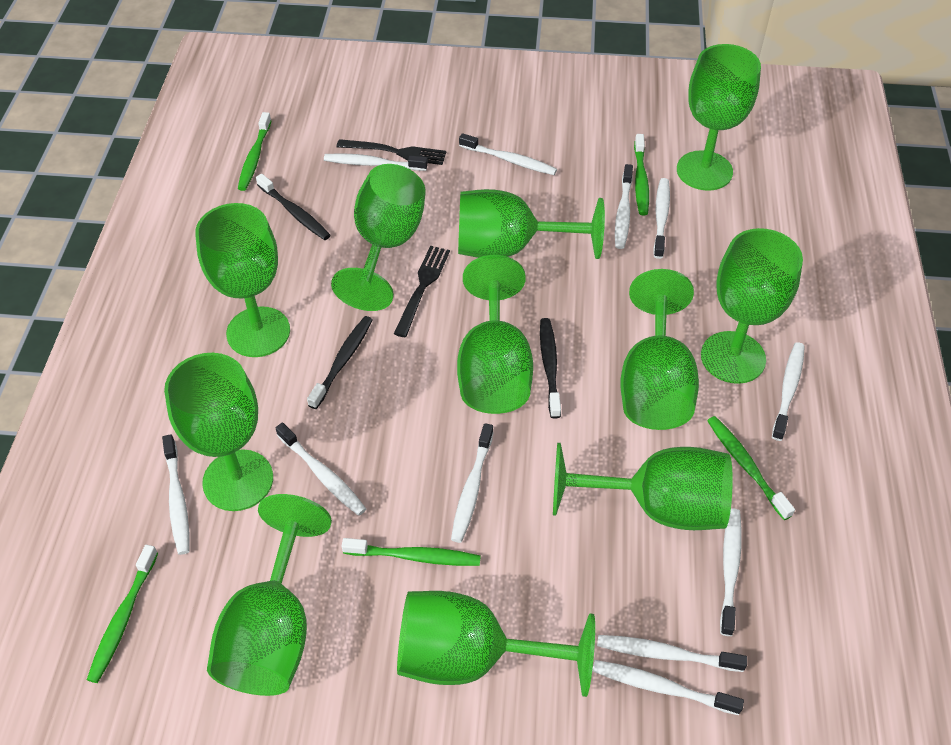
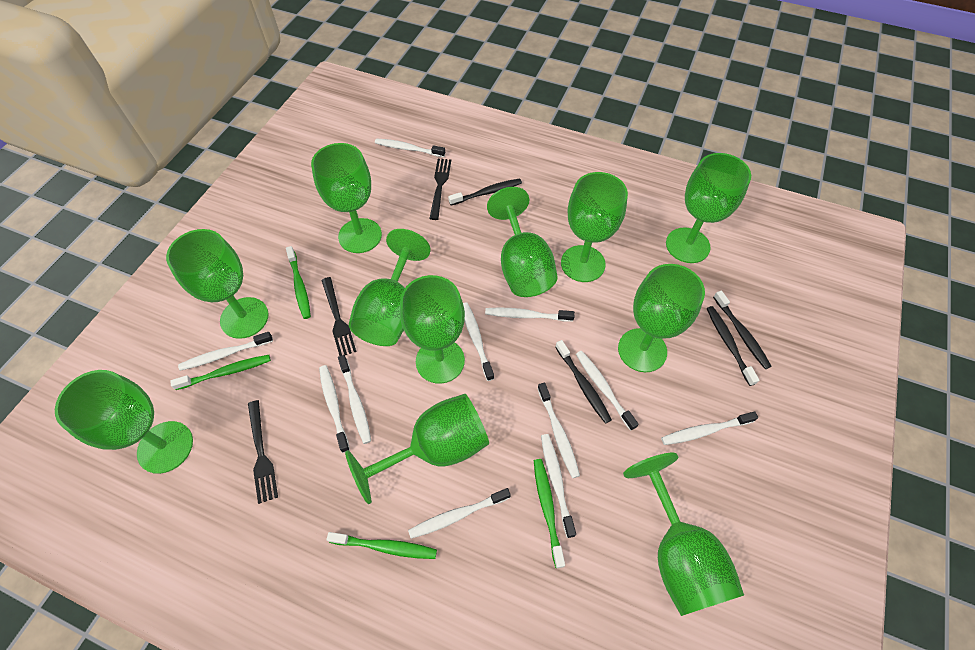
black fork: 2 -> 3
black toothbrush: 3 -> 4
green toothbrush: 5 -> 4

